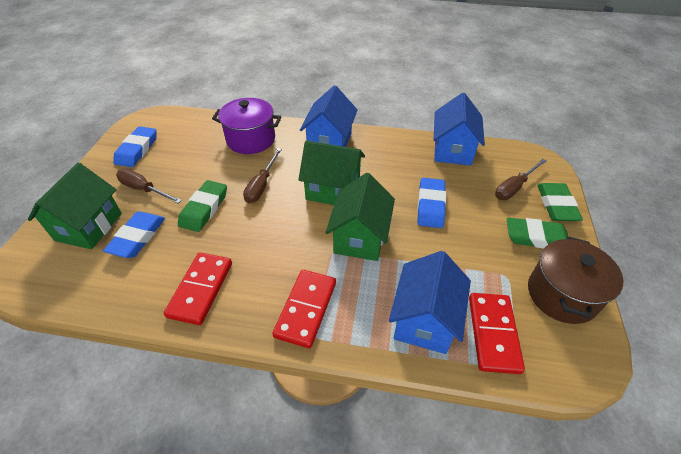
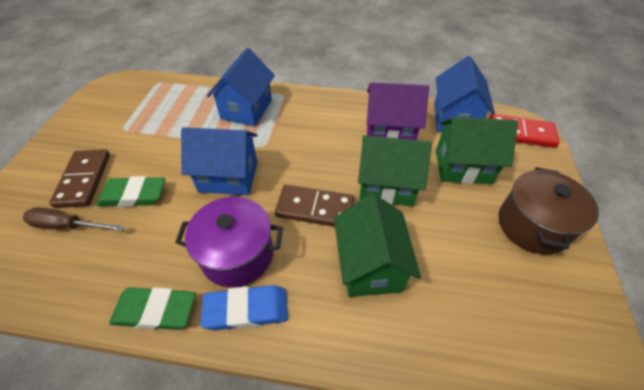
blue eraser: 3 -> 1
brown domino: 0 -> 2
brown screwdriver: 3 -> 1
green eraser: 3 -> 2
purple house: 0 -> 1
red domino: 3 -> 1

